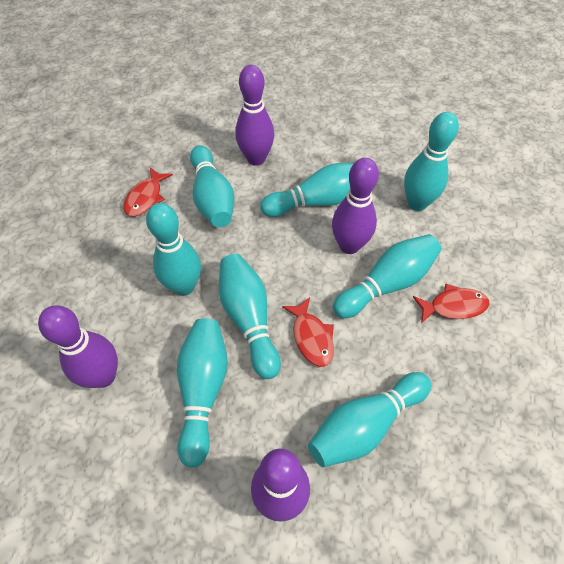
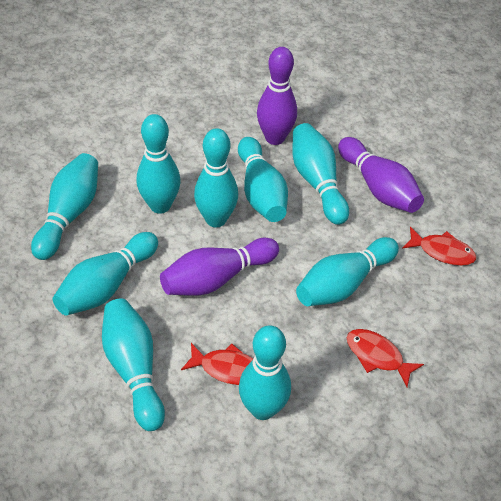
purple bowling pin: 4 -> 3
turquoise bowling pin: 8 -> 9

